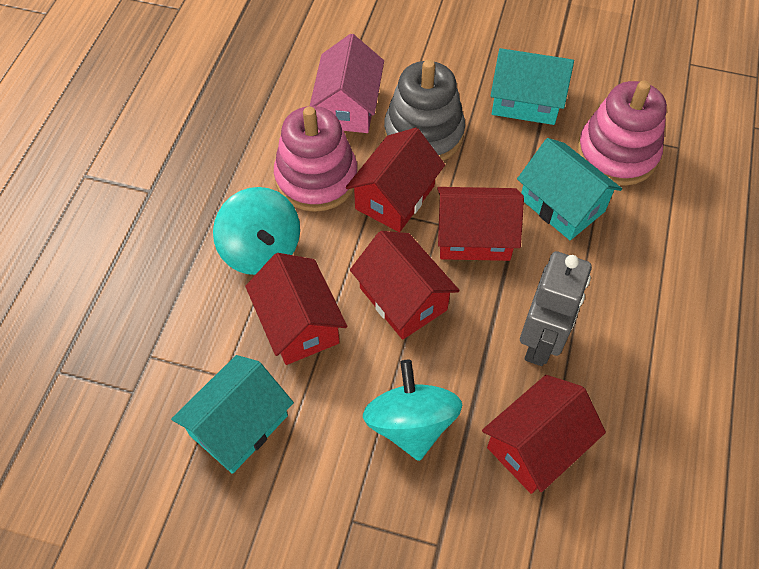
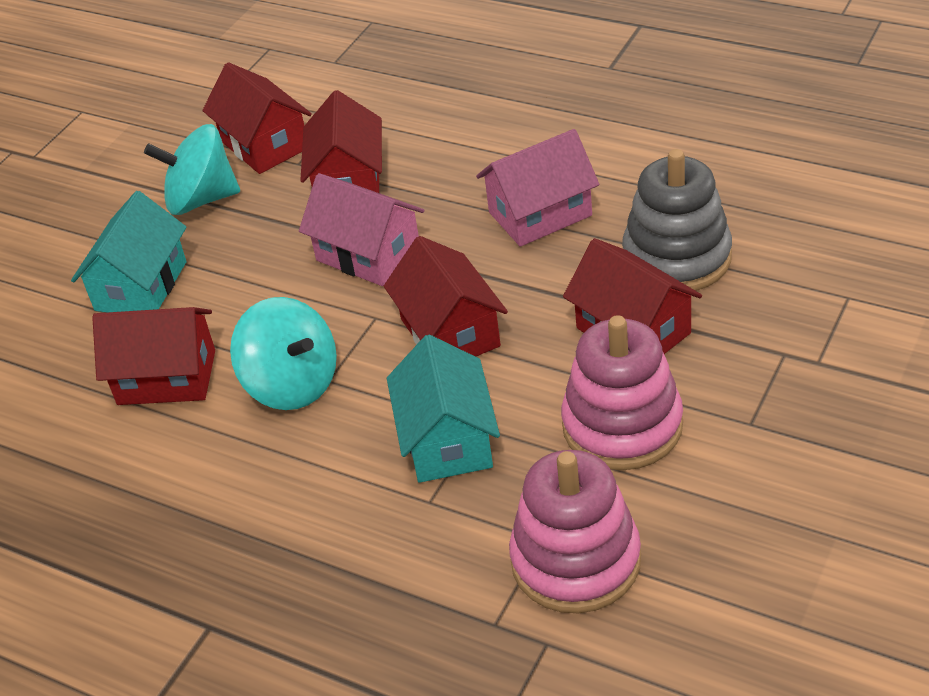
grey robot: 1 -> 0
pink house: 1 -> 2
turquoise house: 3 -> 2

